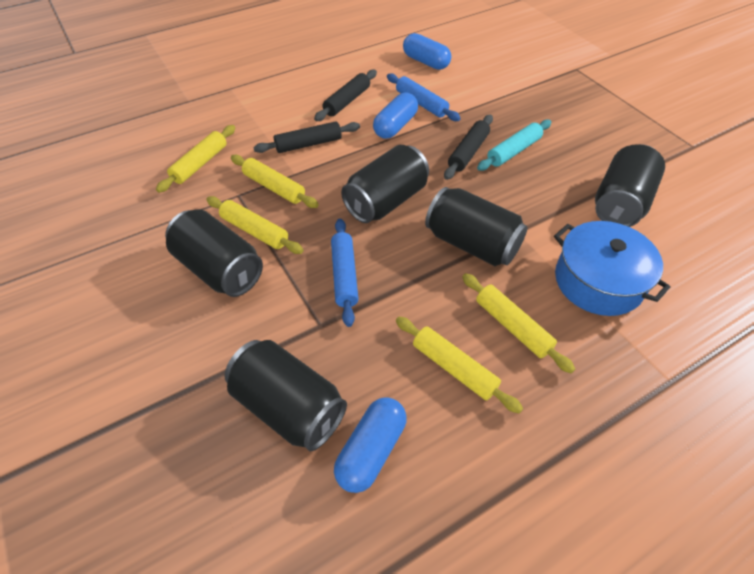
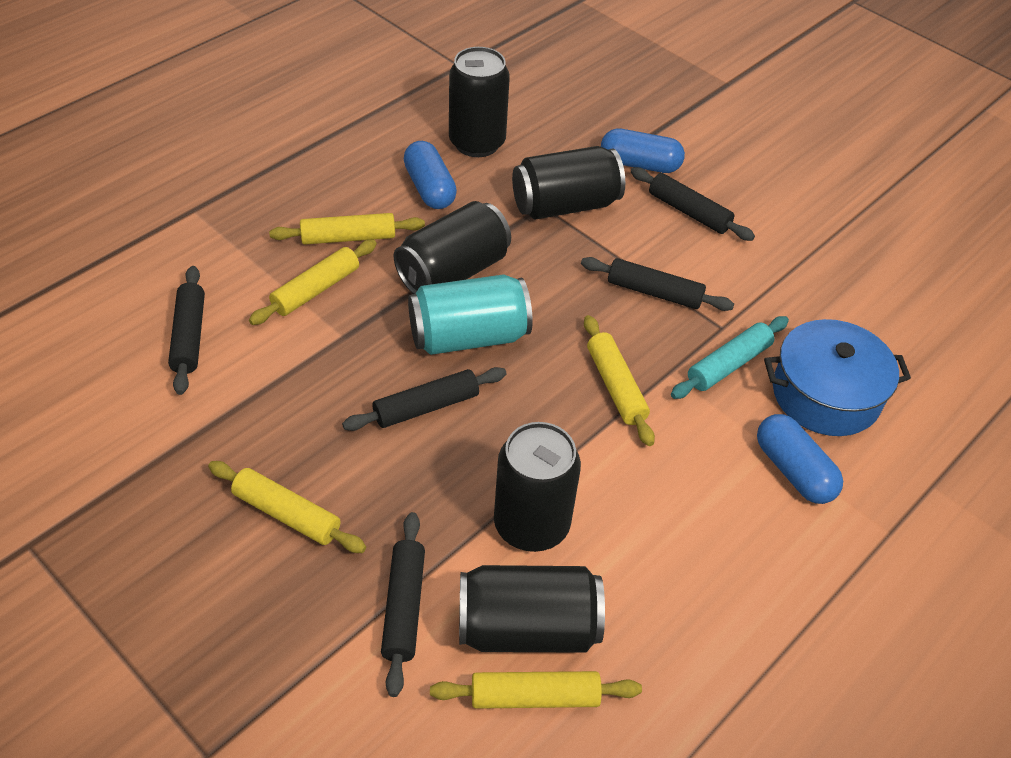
black rolling pin: 3 -> 5
blue rolling pin: 2 -> 0
turquoise can: 0 -> 1

